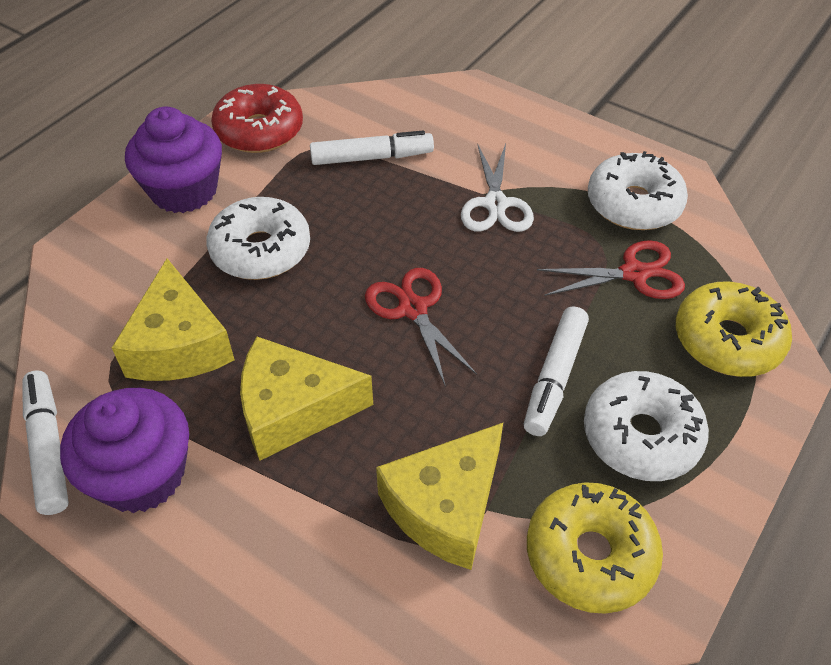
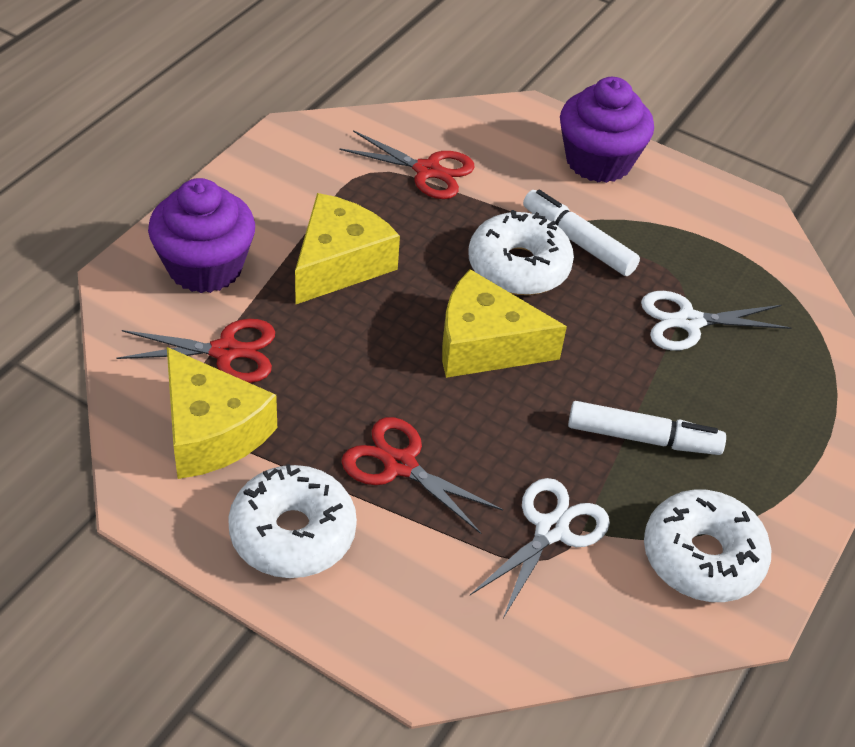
red donut: 1 -> 0
red scissors: 2 -> 3
white marker: 3 -> 2
white scissors: 1 -> 2
yellow donut: 2 -> 0

